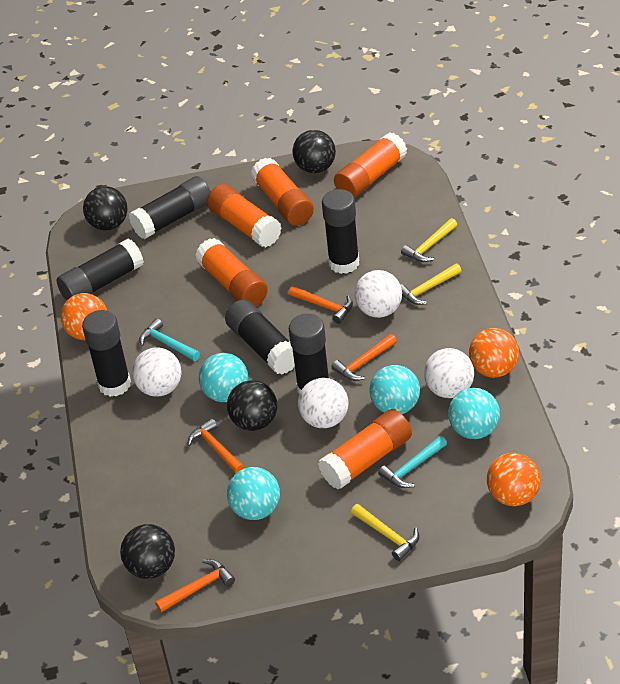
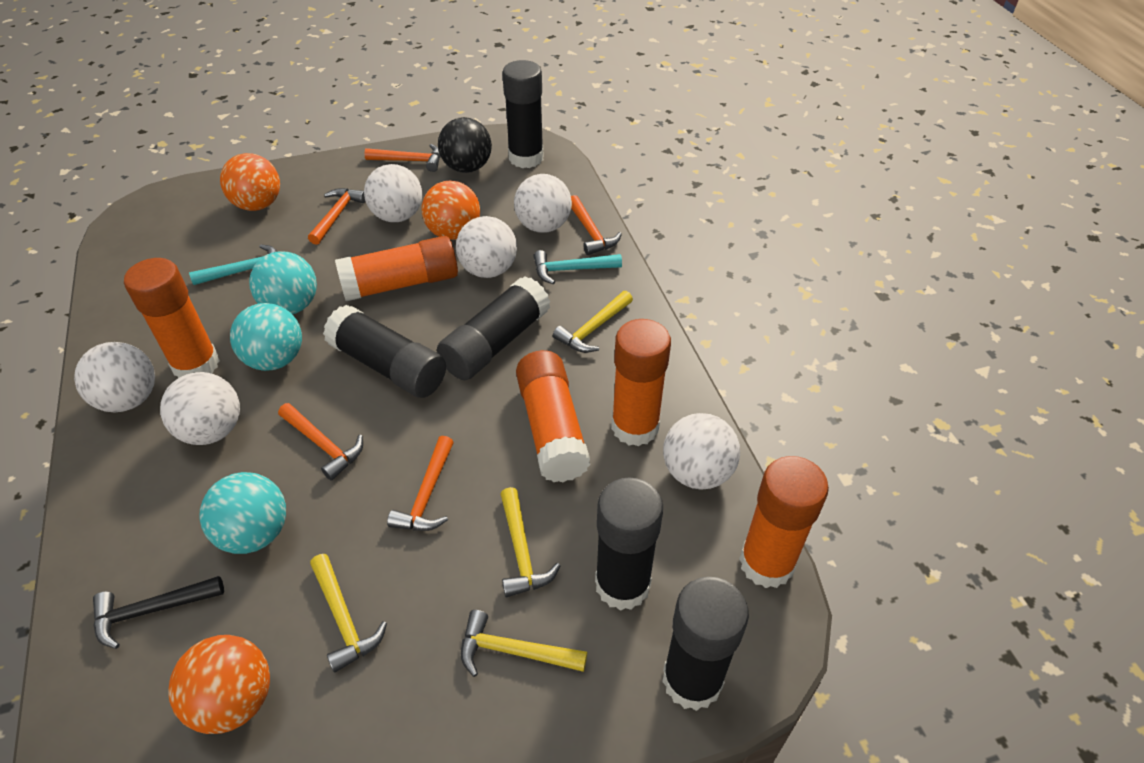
black ball: 4 -> 1
black glue stick: 6 -> 5
black hammer: 0 -> 1
orange hammer: 4 -> 5
turquoise ball: 4 -> 3
white ball: 4 -> 6
yellow hammer: 3 -> 4

